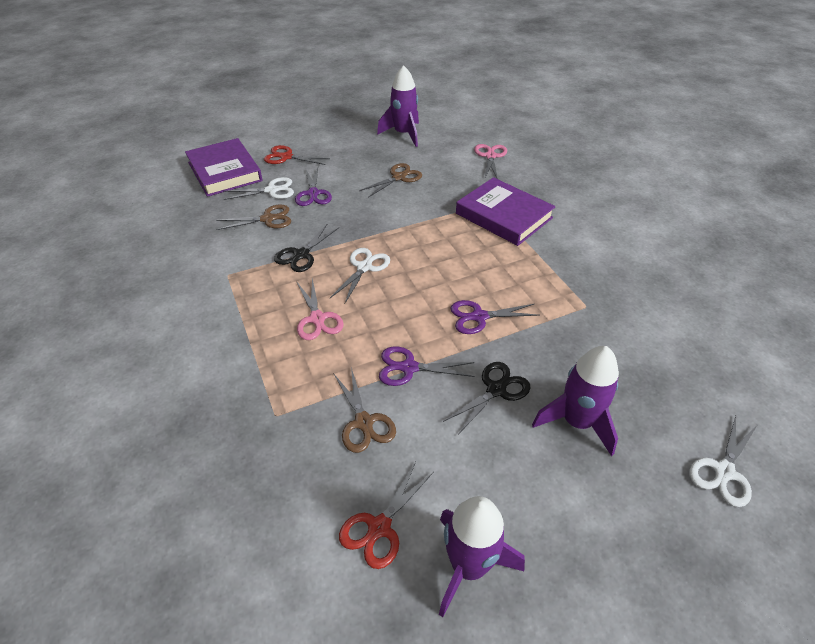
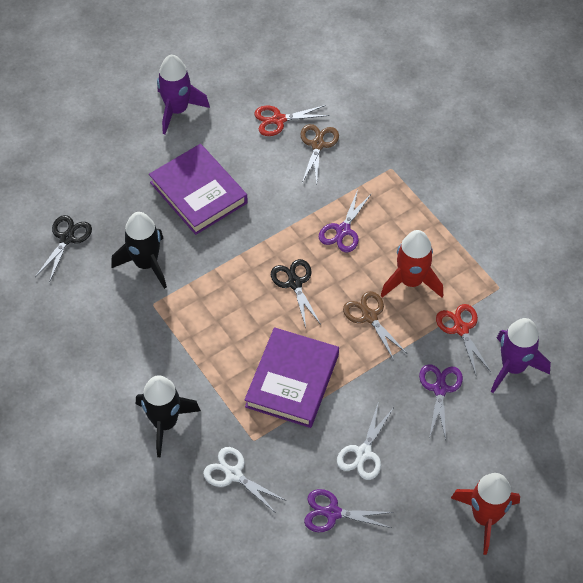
black rocket: 0 -> 2
brown scissors: 3 -> 2
pink scissors: 2 -> 0
purple rocket: 3 -> 2
red rocket: 0 -> 2
white scissors: 3 -> 2

